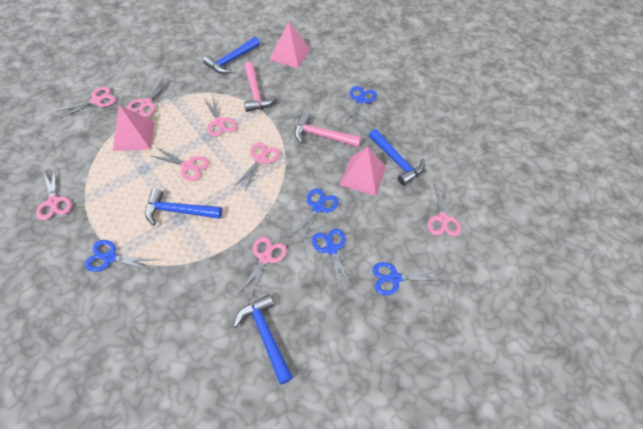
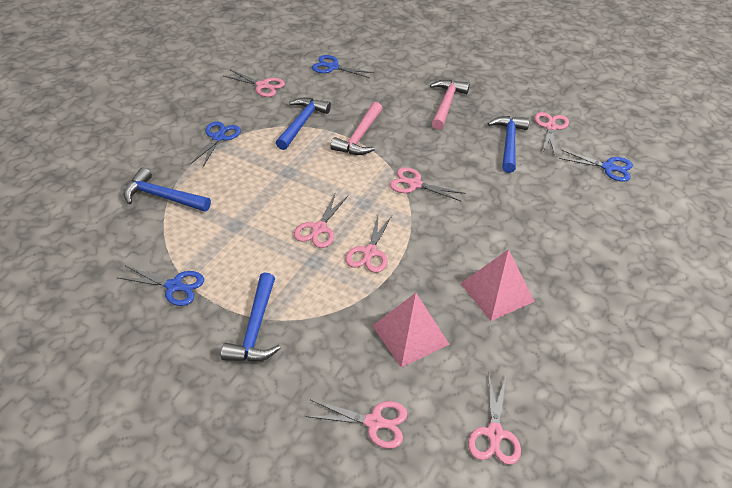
blue scissors: 5 -> 4
pink pyramid: 3 -> 2
pink scissors: 8 -> 7

